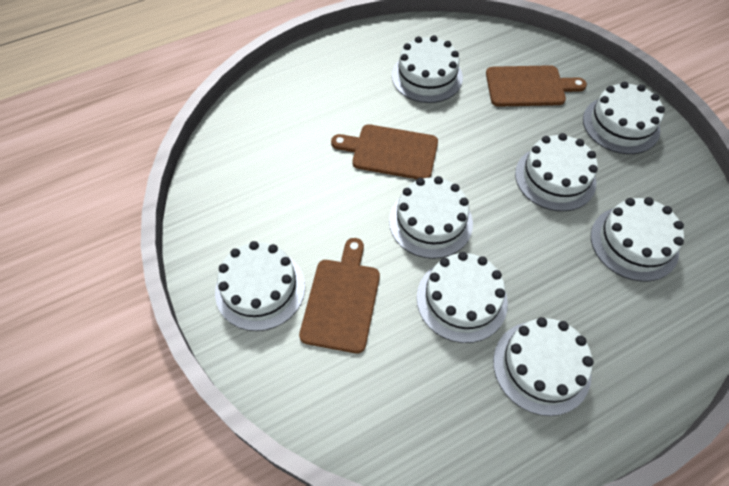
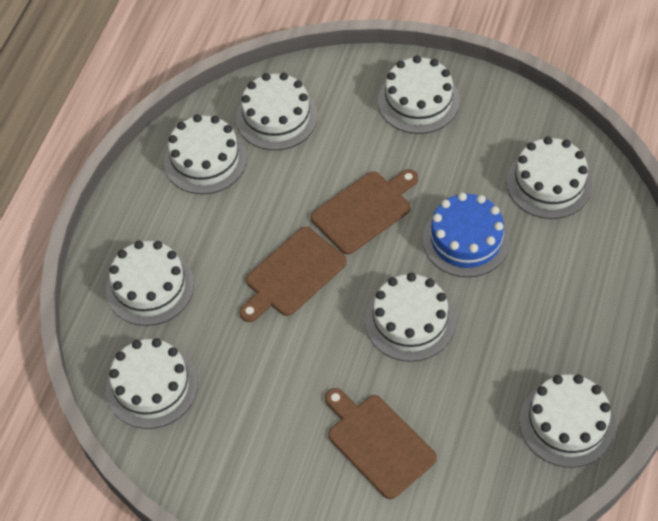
blue cake: 0 -> 1

